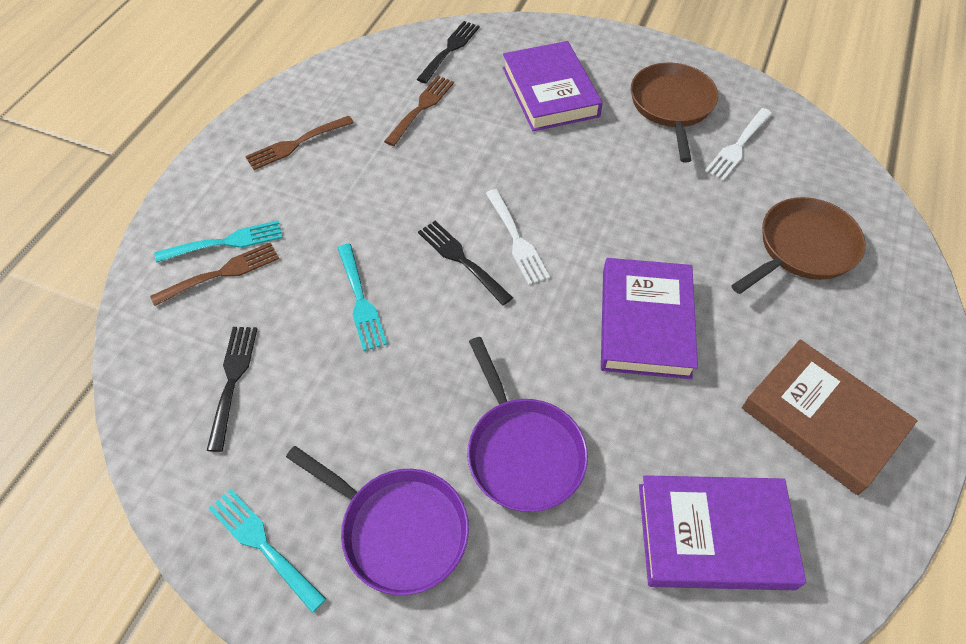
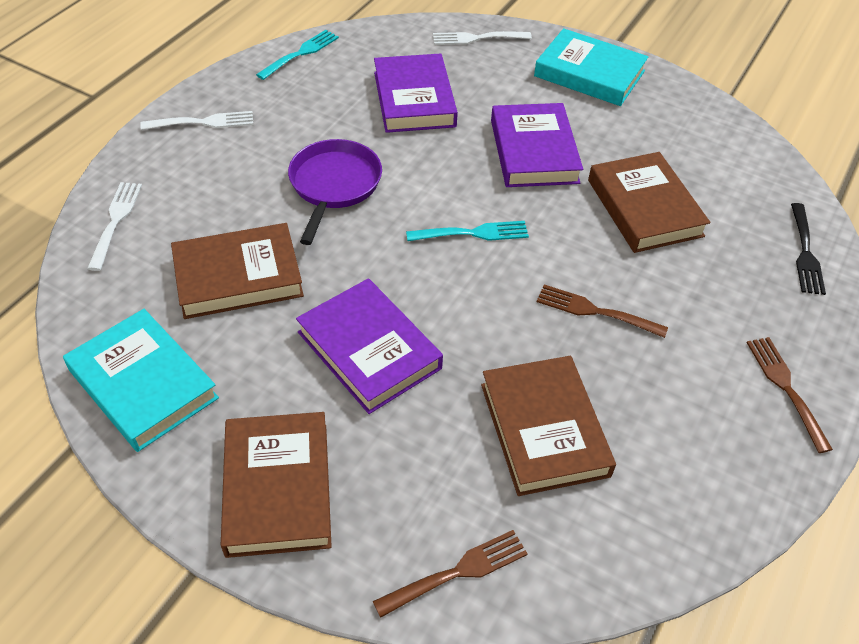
black fork: 3 -> 1
brown book: 1 -> 4
brown pan: 2 -> 0
purple pan: 2 -> 1
turquoise book: 0 -> 2
turquoise fork: 3 -> 2
white fork: 2 -> 3

